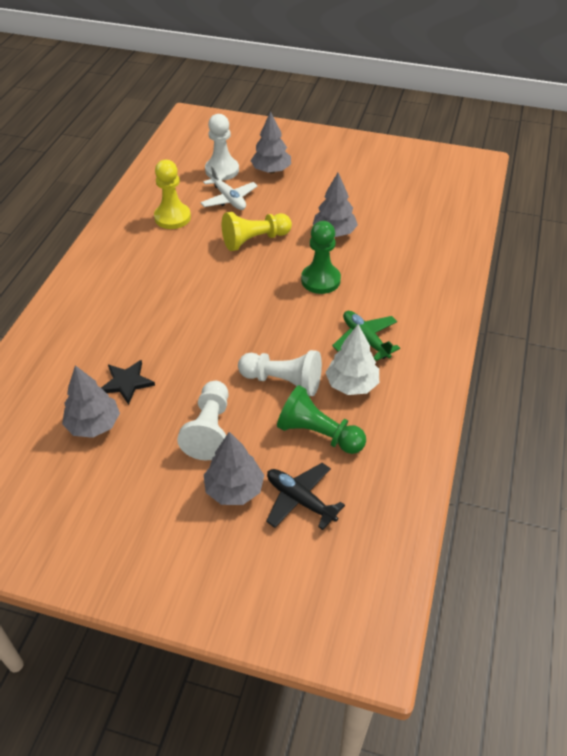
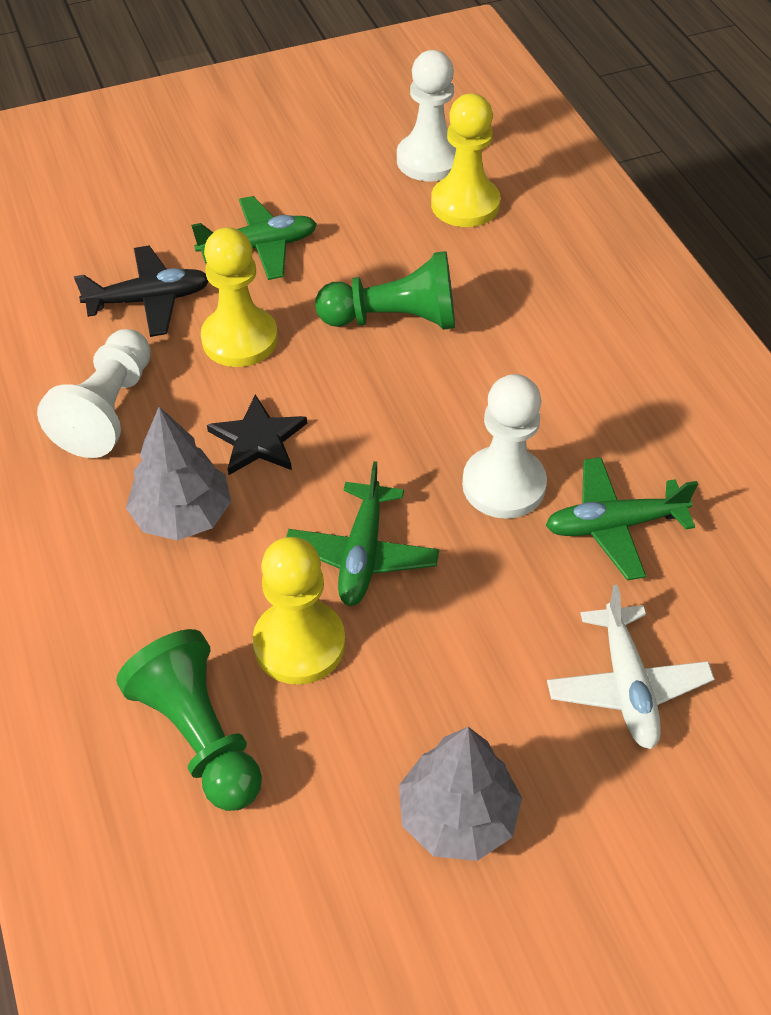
green plane: 1 -> 3
grey tree: 4 -> 2
white tree: 1 -> 0
yellow pawn: 2 -> 3

